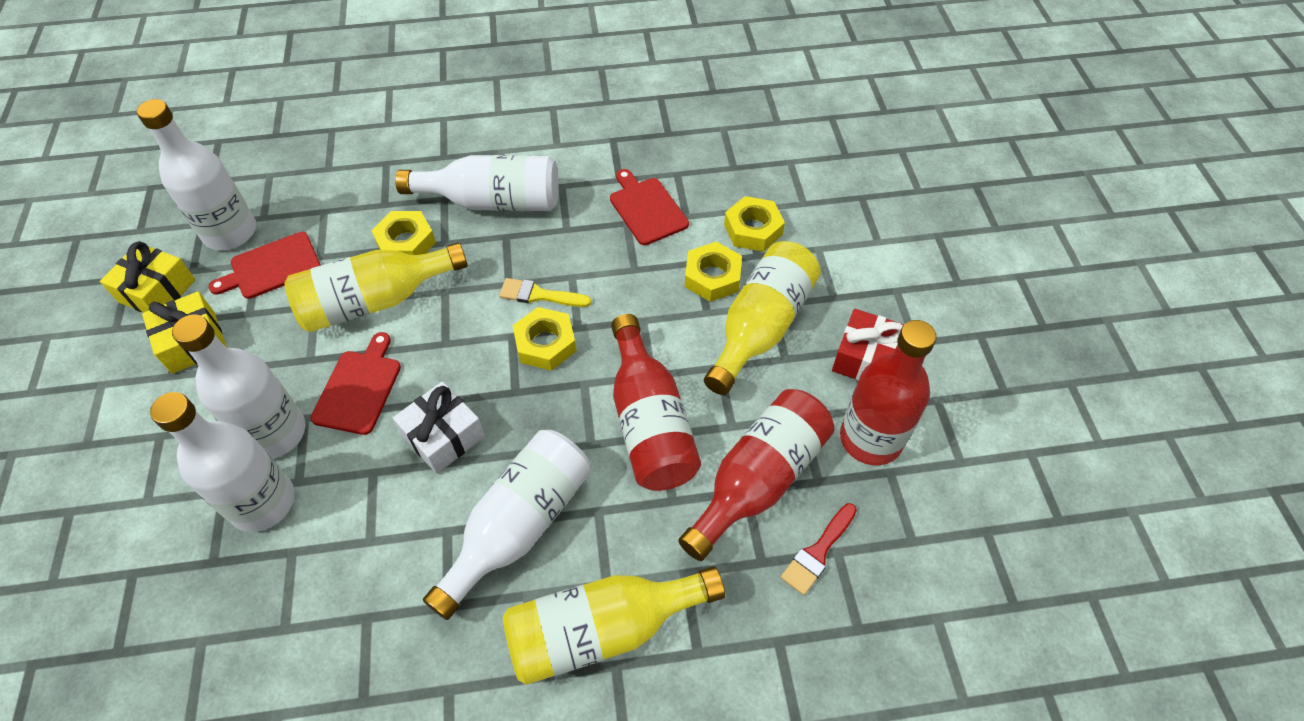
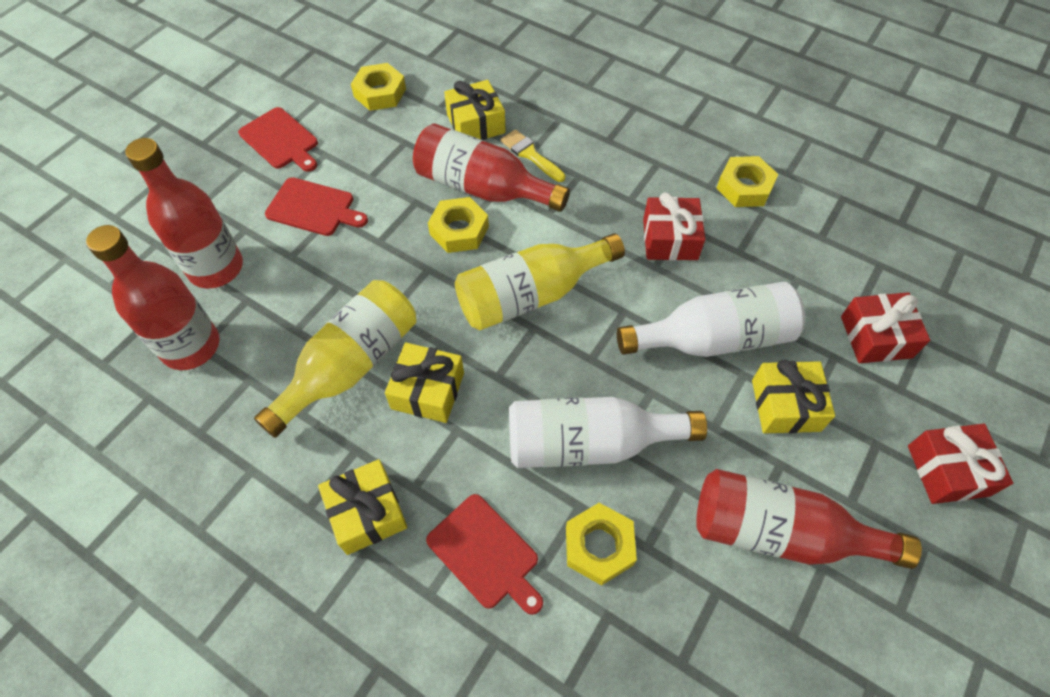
red bottle: 3 -> 4
red brush: 1 -> 0
red gift: 1 -> 3
white bottle: 5 -> 2
white gift: 1 -> 0
yellow bottle: 3 -> 2
yellow gift: 2 -> 4

